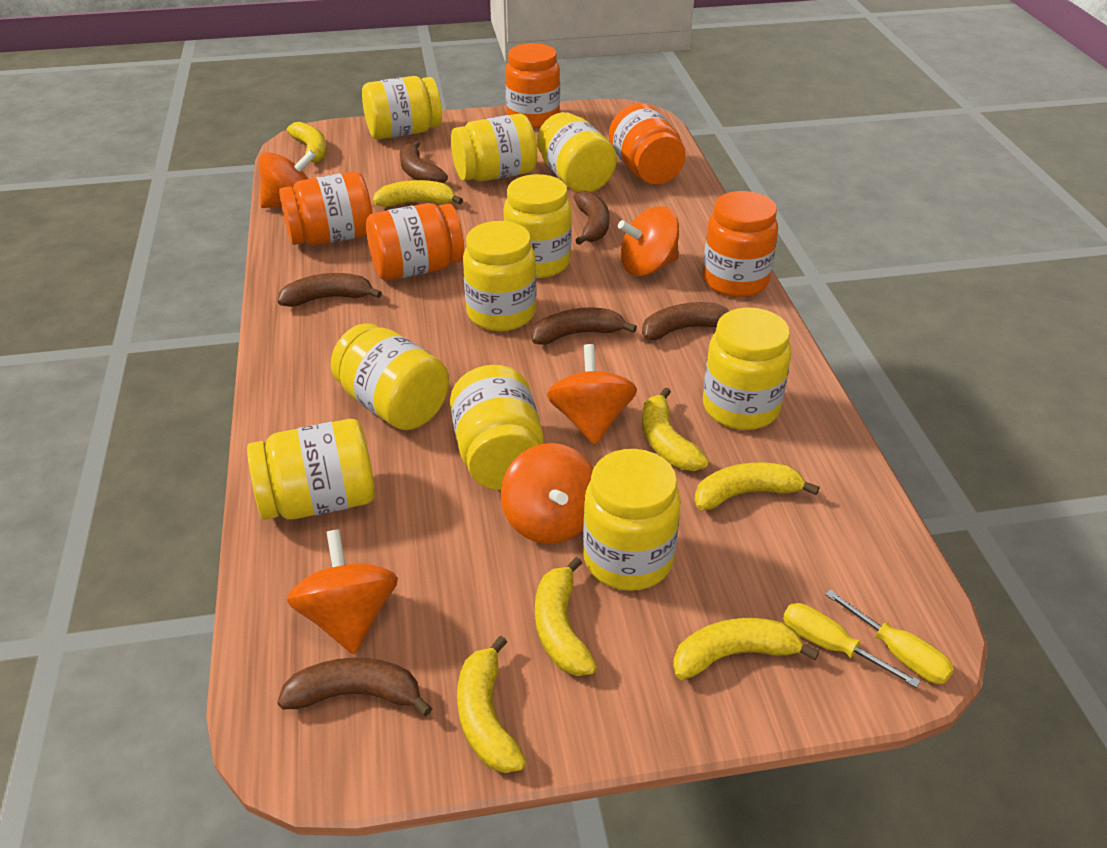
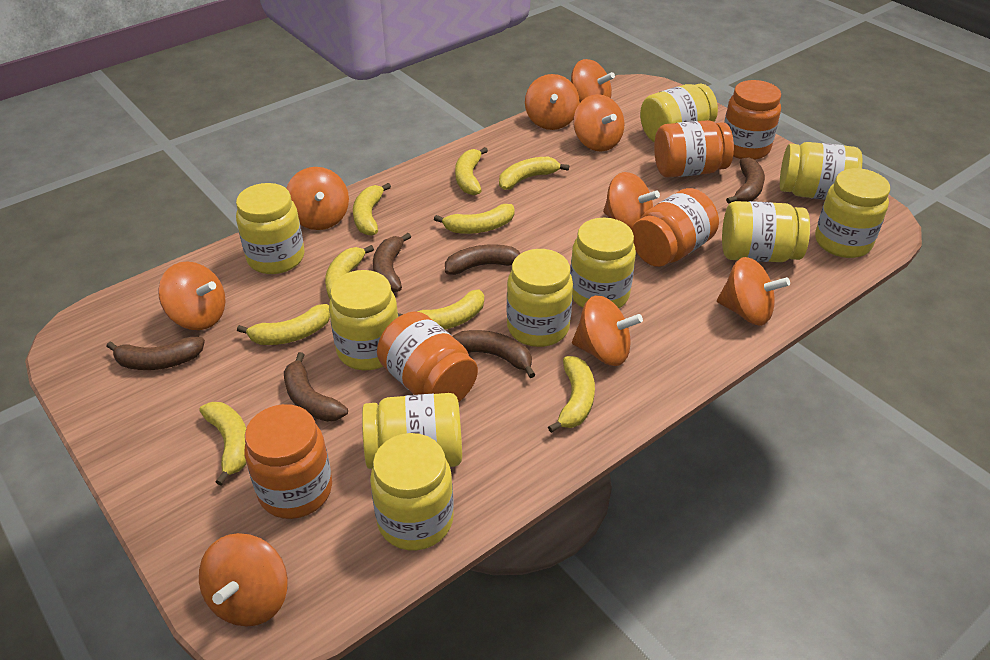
orange spinning top: 5 -> 9
yellow banana: 7 -> 9
yellow screwdriver: 2 -> 0

